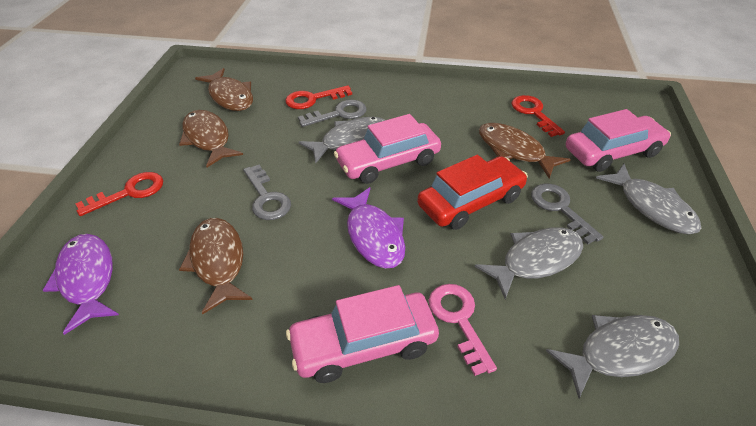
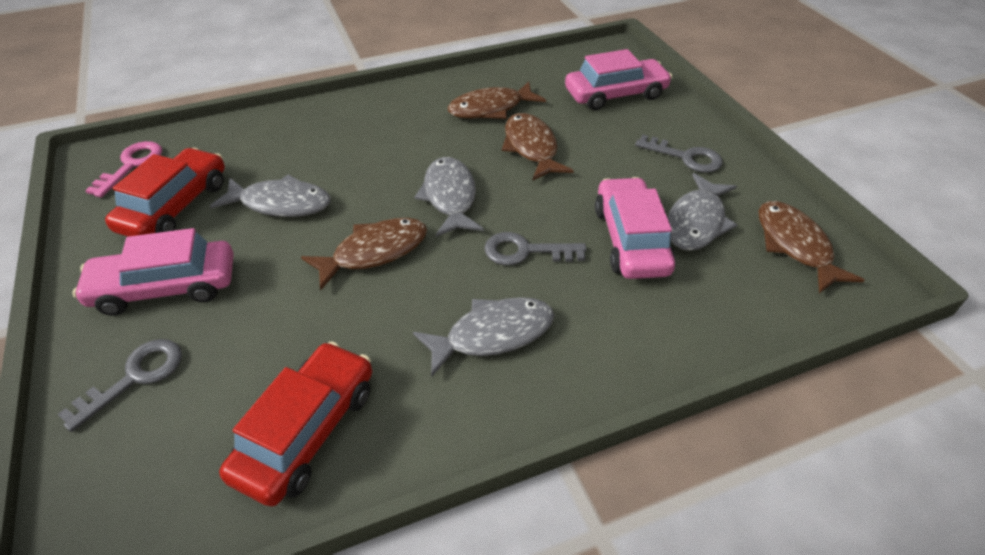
purple fish: 2 -> 0
red car: 1 -> 2
red key: 3 -> 0

